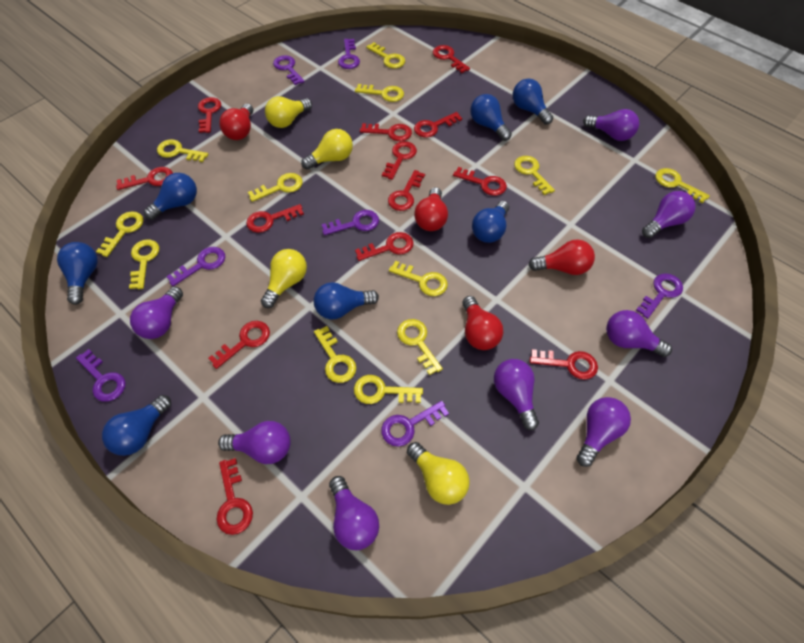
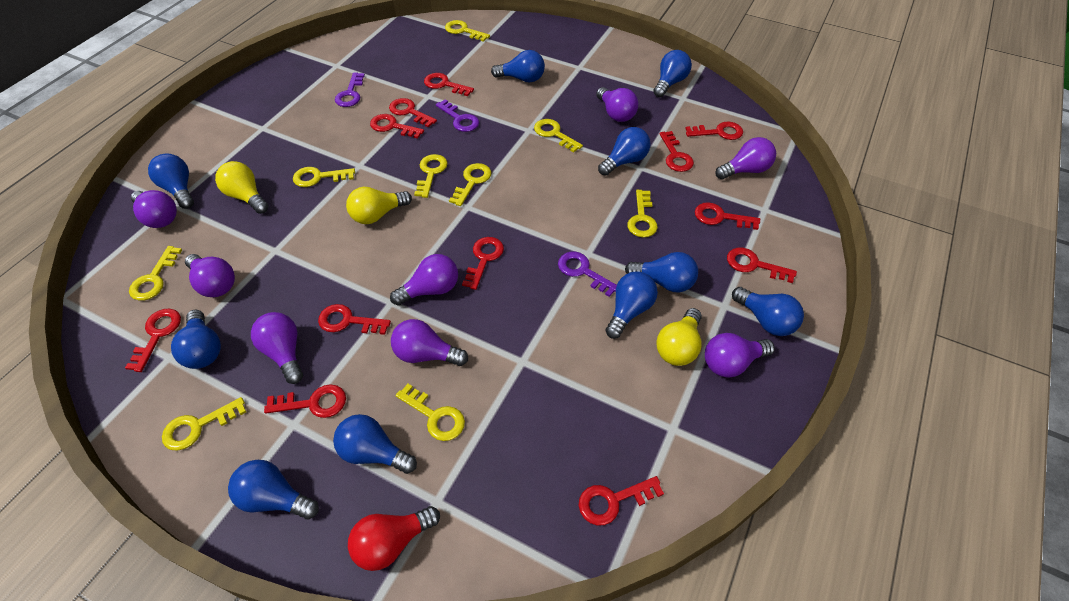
blue light bulb: 7 -> 10
purple key: 7 -> 3
red key: 13 -> 12
red light bulb: 4 -> 1
yellow key: 12 -> 9
yellow light bulb: 4 -> 3

